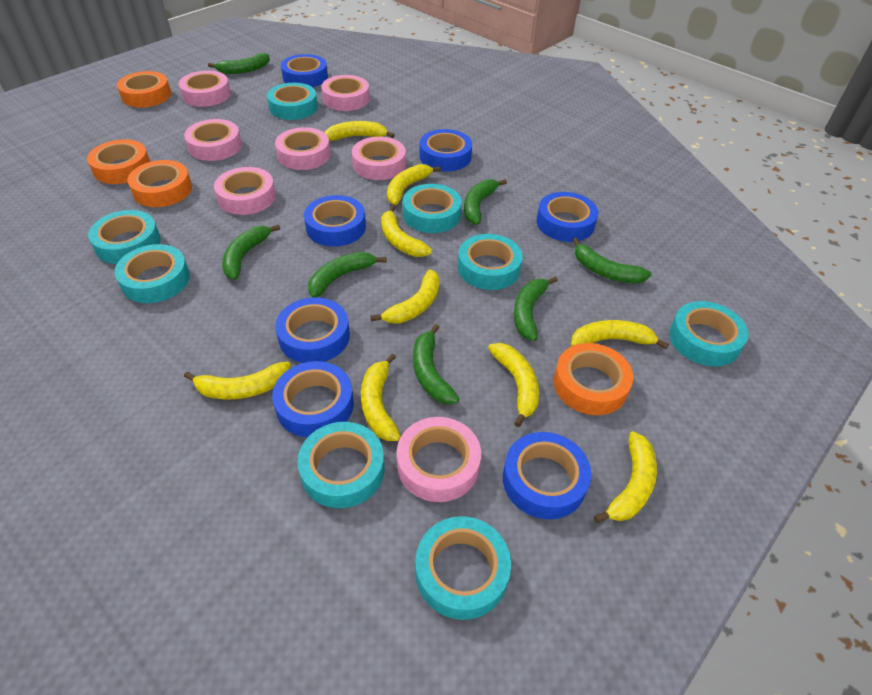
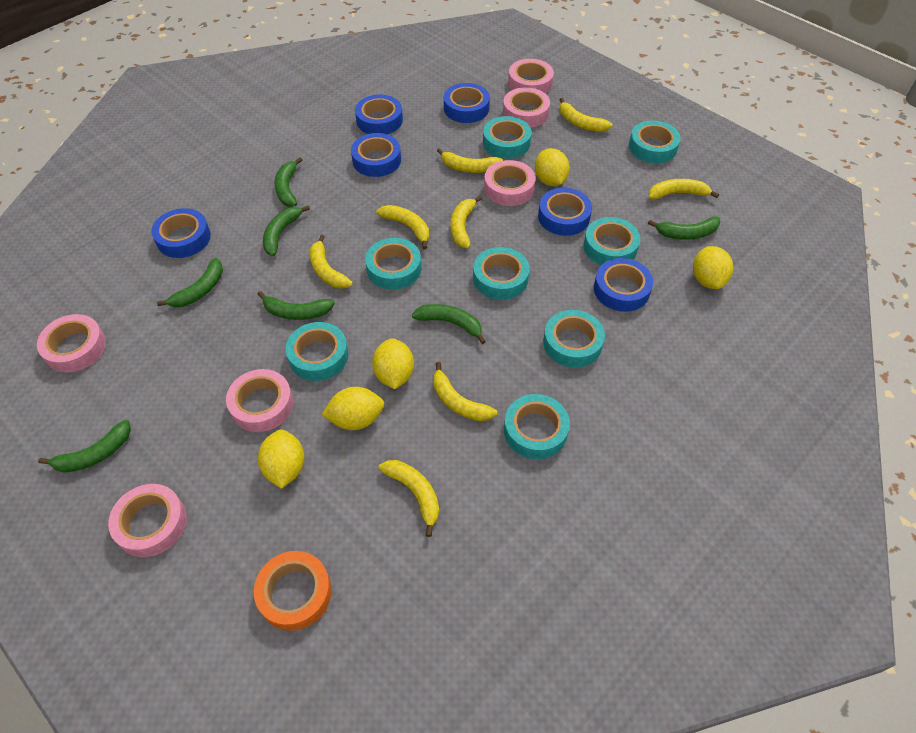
blue tape: 7 -> 6
orange tape: 4 -> 1
pink tape: 7 -> 6
yellow banana: 9 -> 8
yellow lemon: 0 -> 5

